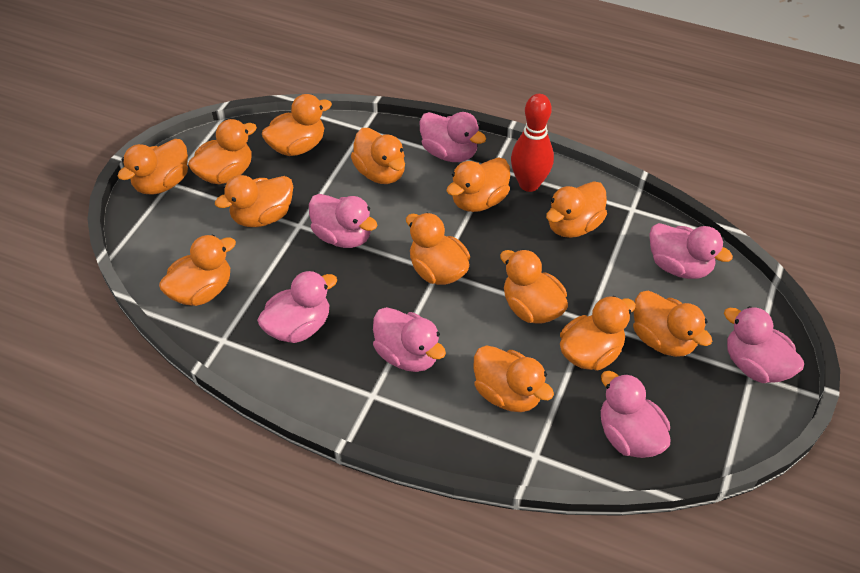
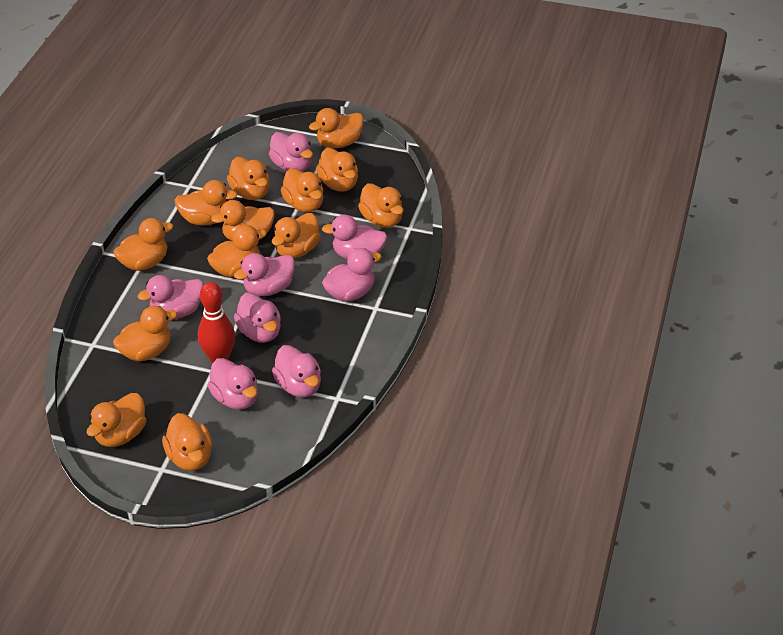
pink duck: 7 -> 8

